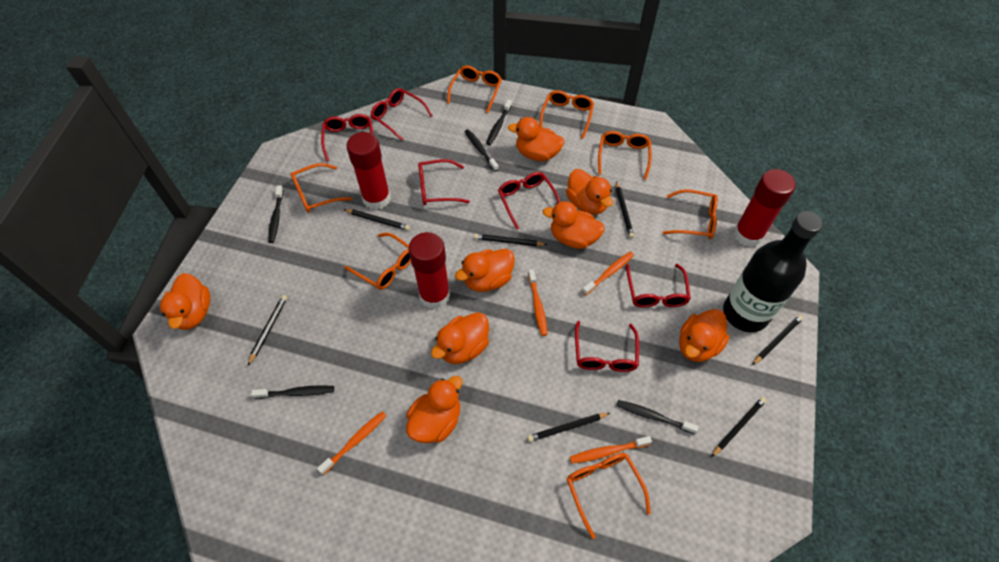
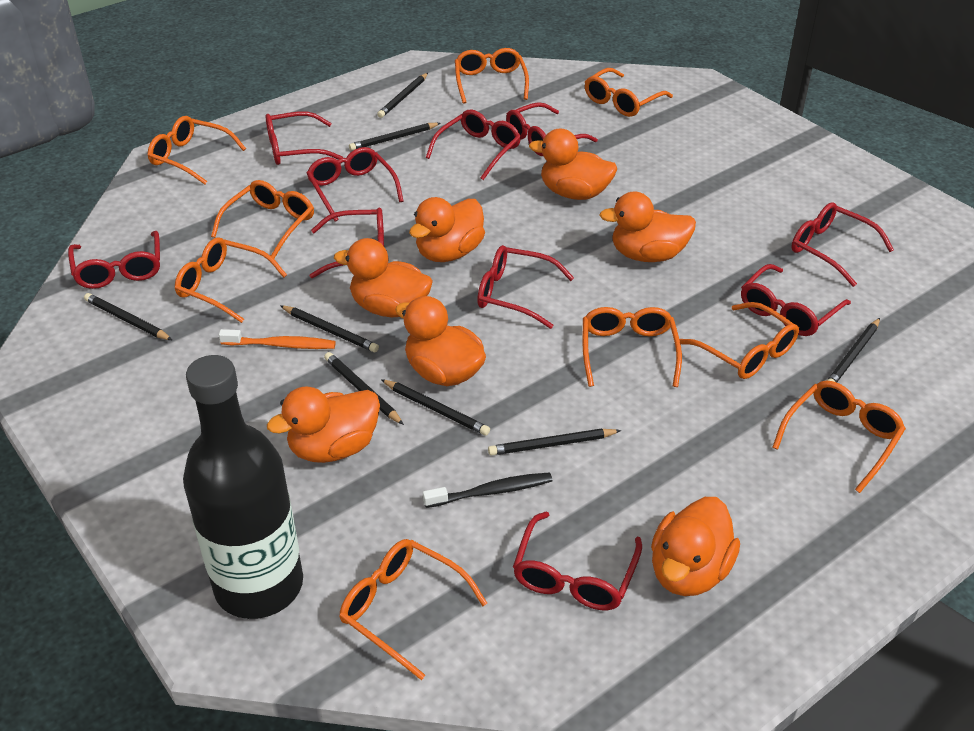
black pencil: 7 -> 8
black toothbrush: 5 -> 1
orange duck: 8 -> 7
orange glasses: 7 -> 9
orange toothbrush: 4 -> 1
red glasses: 6 -> 10
red glue stick: 3 -> 0

